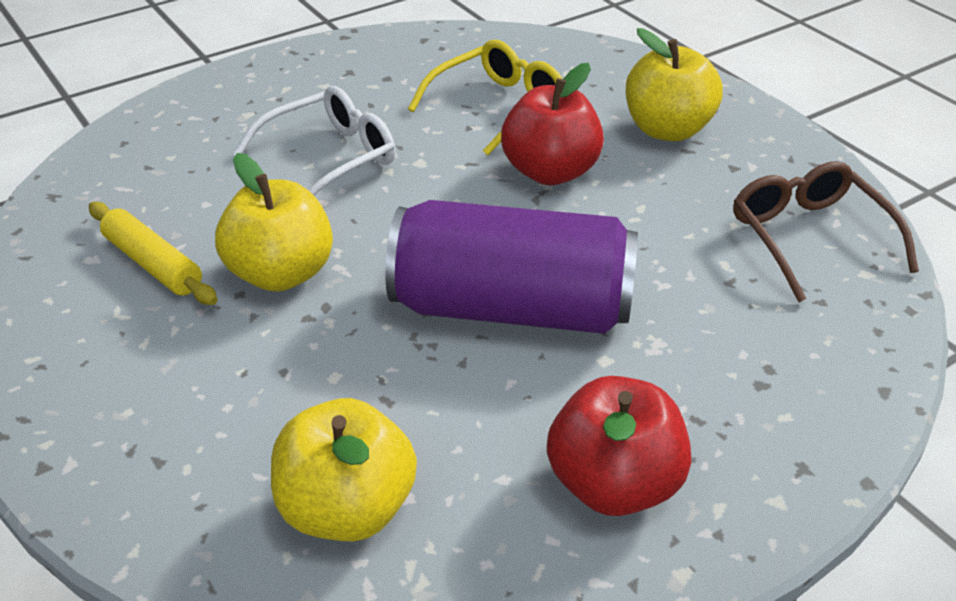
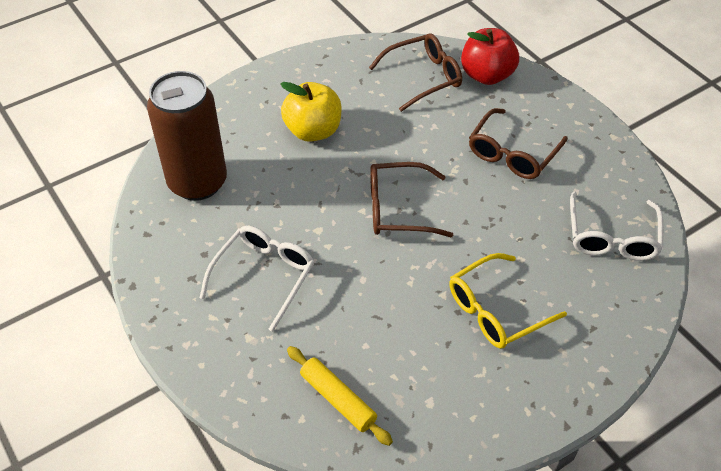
brown can: 0 -> 1
brown glasses: 1 -> 3
purple can: 1 -> 0
red apple: 2 -> 1
white glasses: 1 -> 2
yellow apple: 3 -> 1

